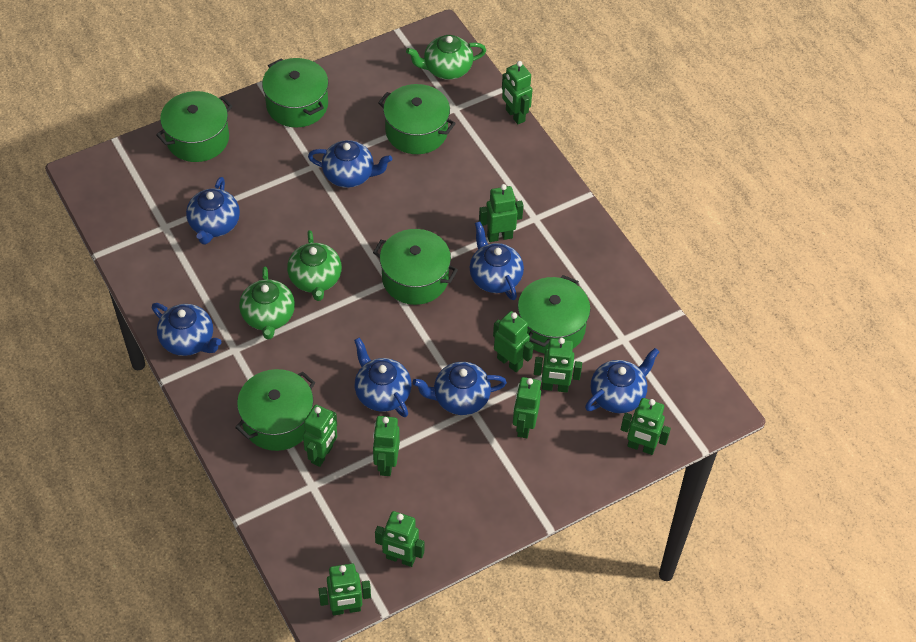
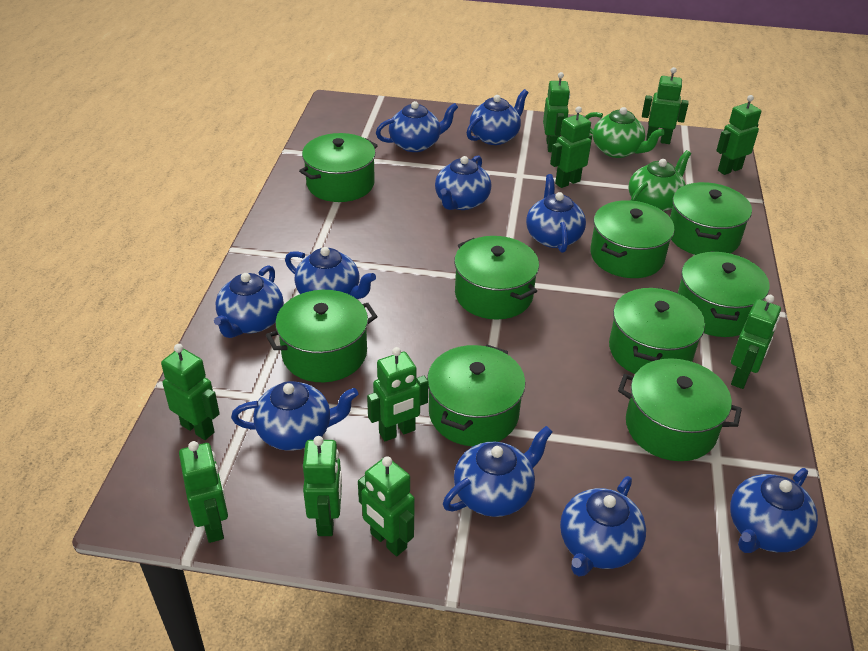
blue teapot: 7 -> 10
green pot: 6 -> 9
green teapot: 3 -> 2

